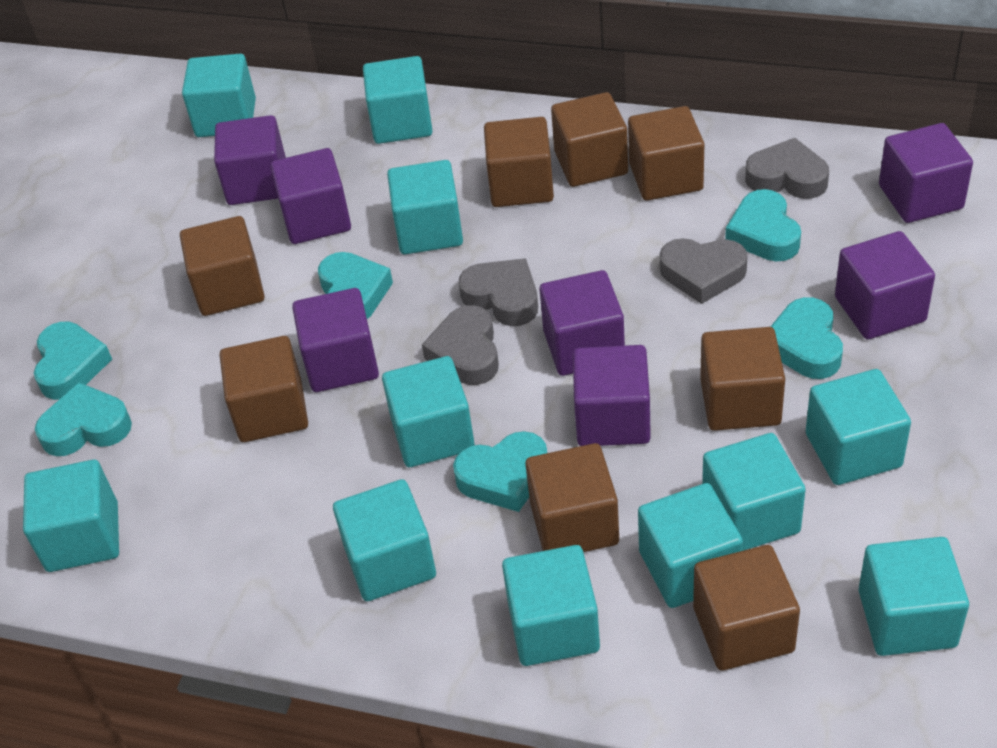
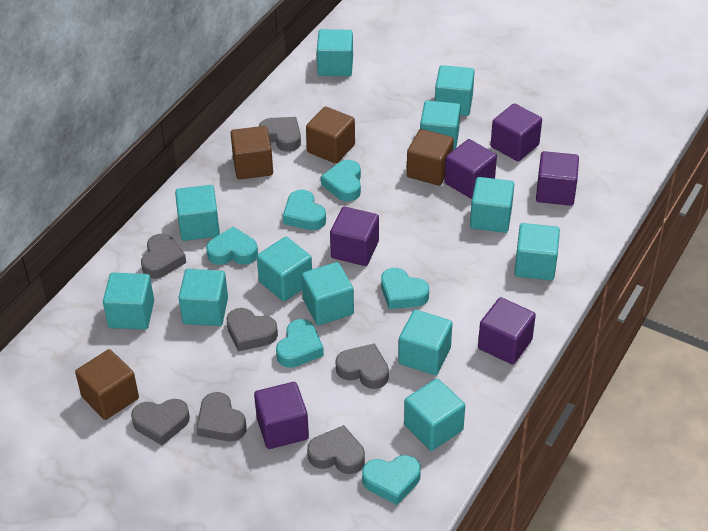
brown cube: 8 -> 4
grey heart: 4 -> 7
purple cube: 7 -> 6
turquoise cube: 11 -> 12

